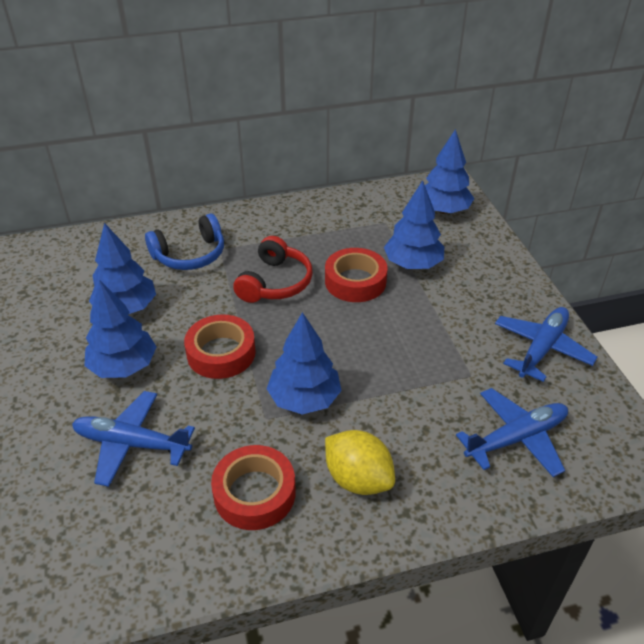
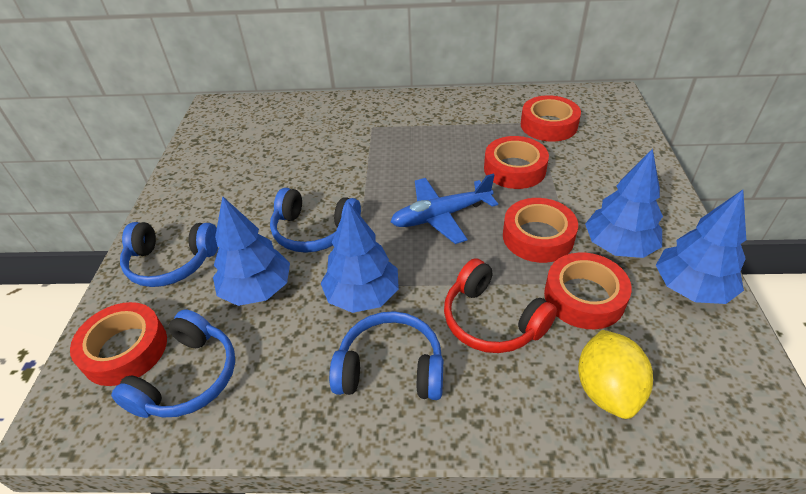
blue headphones: 1 -> 4
blue plane: 3 -> 1
blue tree: 5 -> 4
red tape: 3 -> 5

